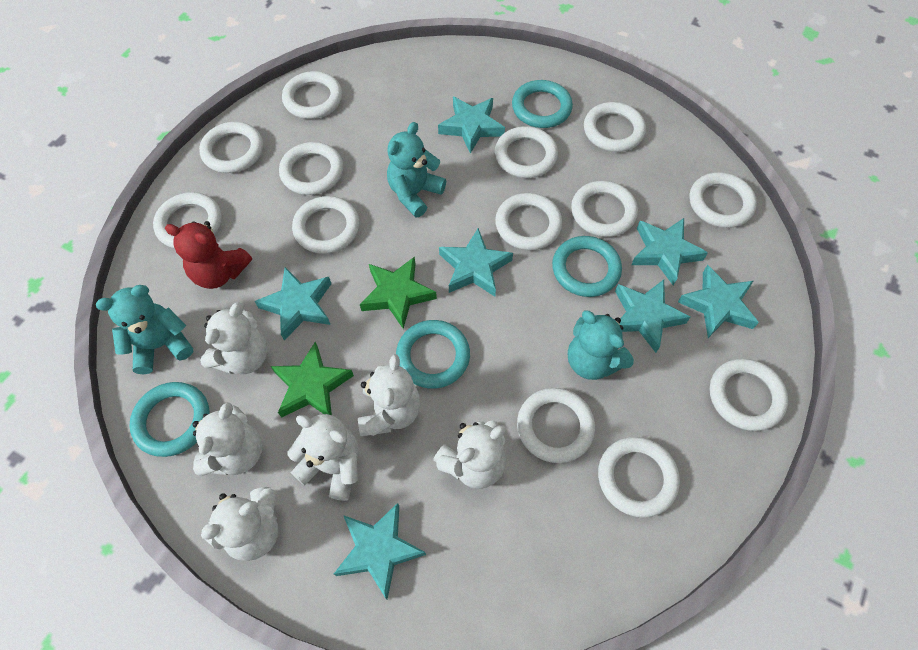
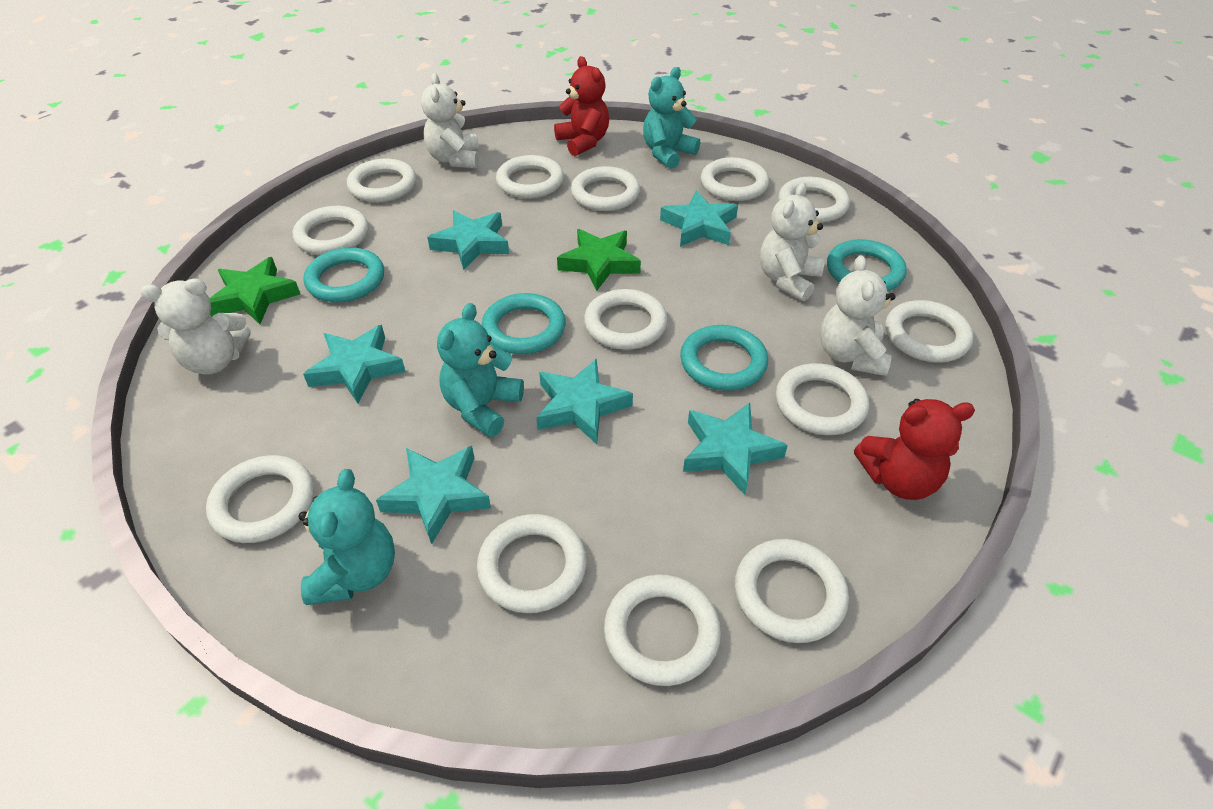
red teddy bear: 1 -> 2
turquoise star: 7 -> 6
white teddy bear: 6 -> 4

